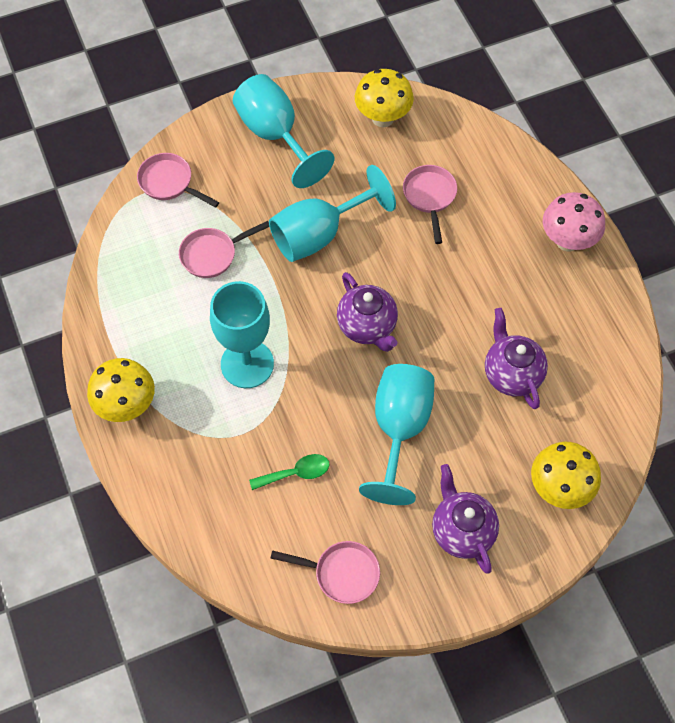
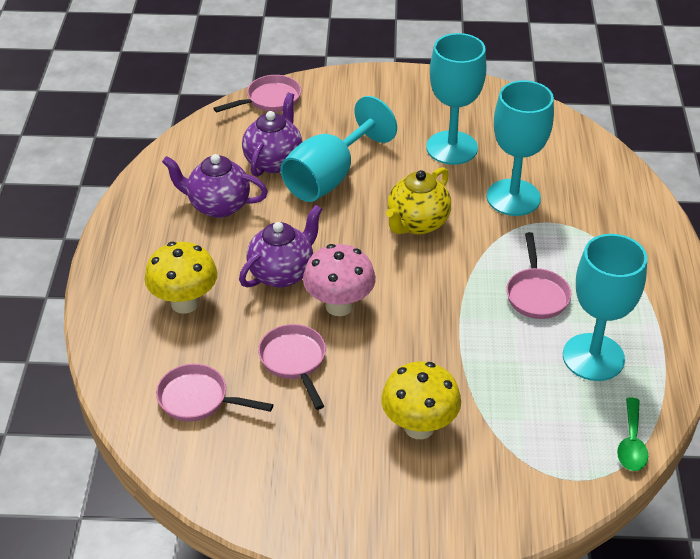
yellow mushroom: 3 -> 2
yellow teapot: 0 -> 1

